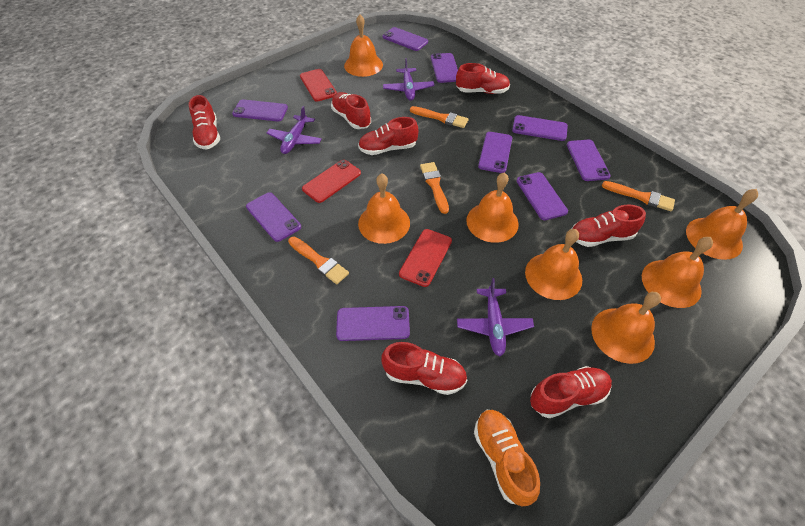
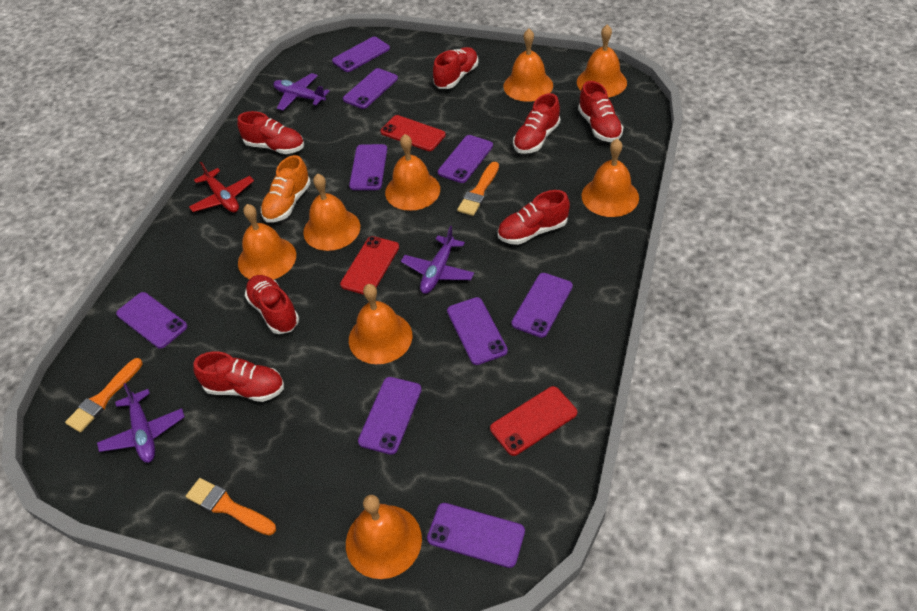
orange bell: 7 -> 8
orange brush: 4 -> 3
red plane: 0 -> 1

